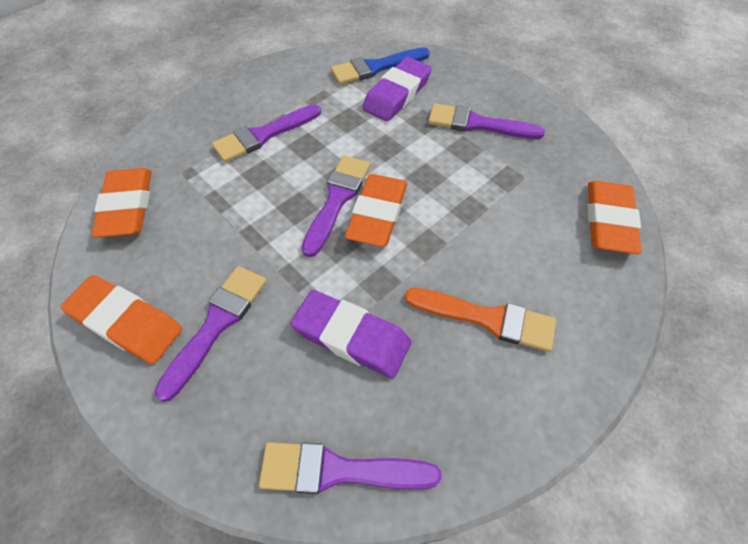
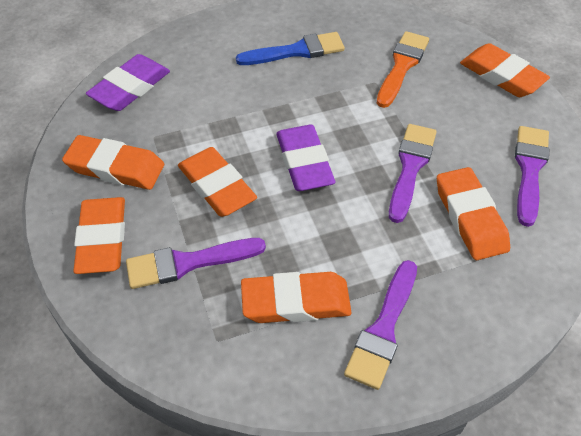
orange eraser: 4 -> 6
purple brush: 5 -> 4

